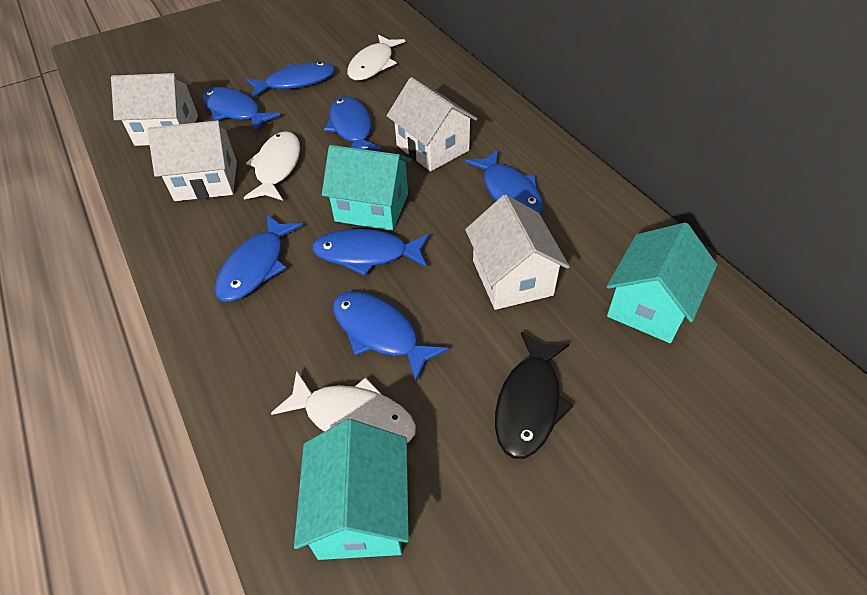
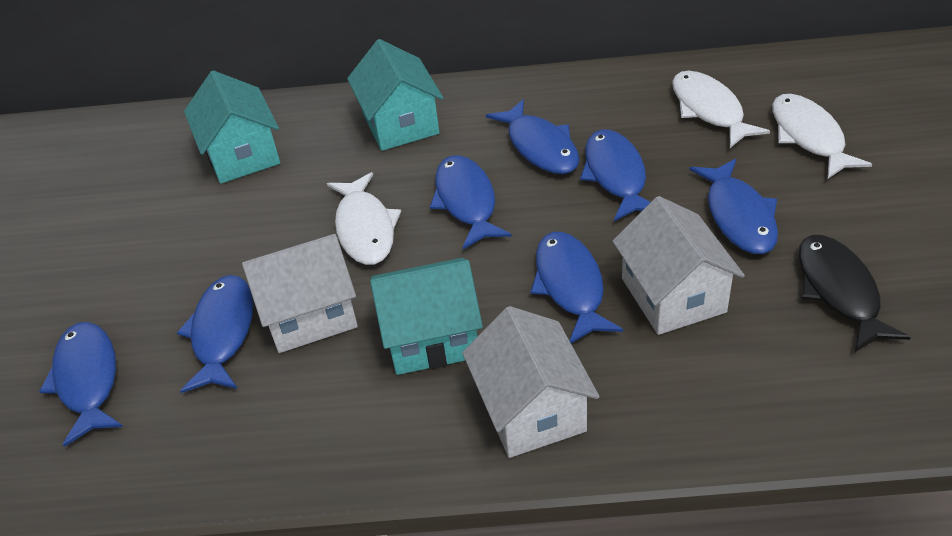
white house: 4 -> 3

